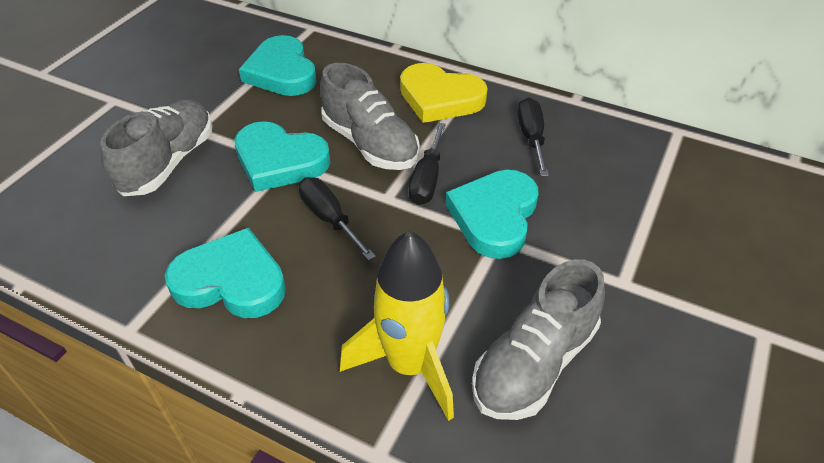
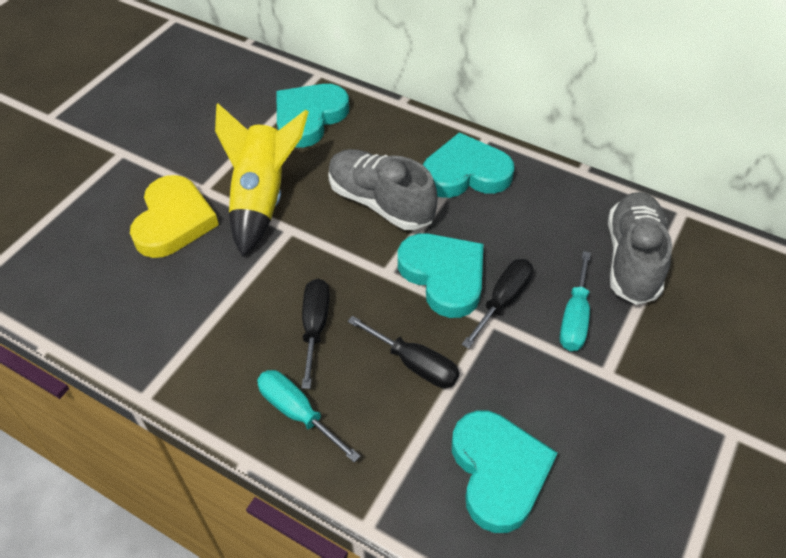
grey shoe: 3 -> 2
turquoise screwdriver: 0 -> 2

